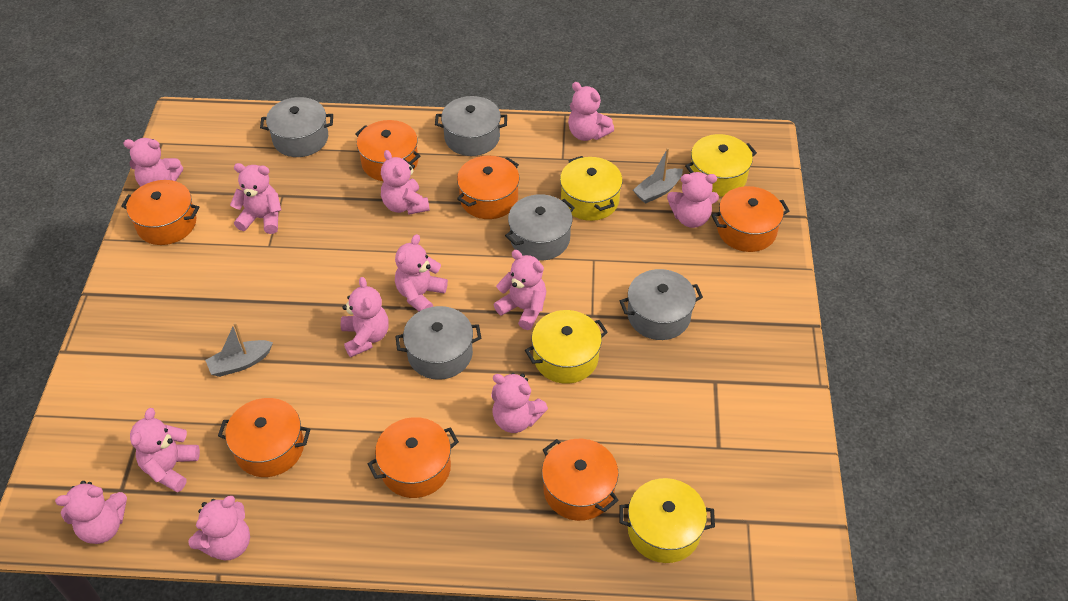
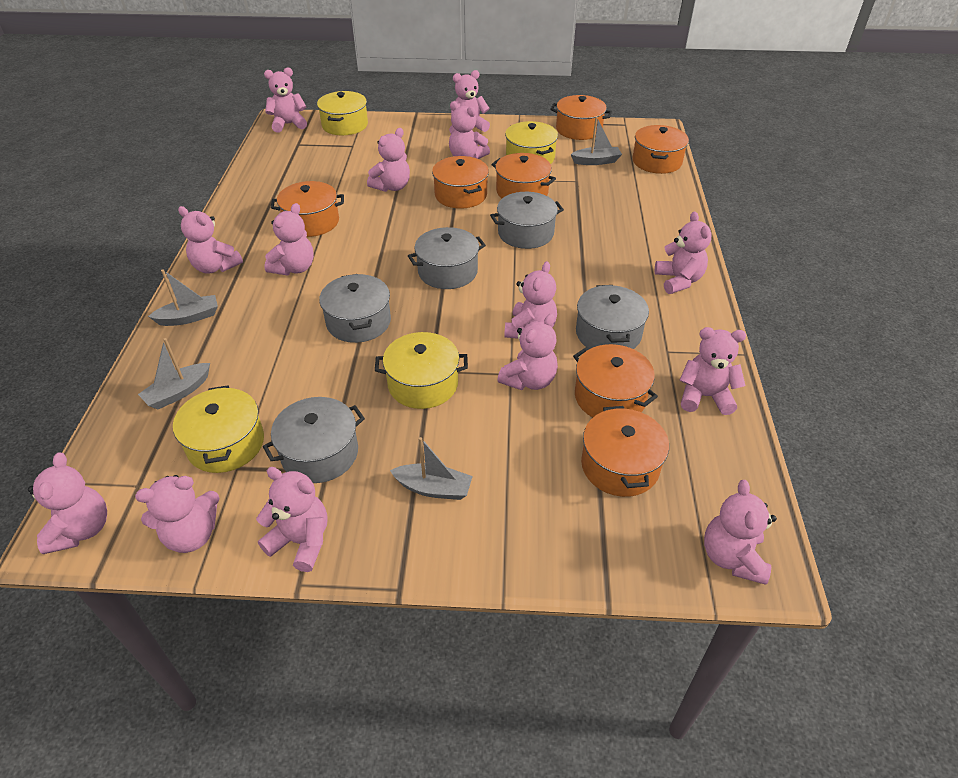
grey boat: 2 -> 4
pink teddy bear: 12 -> 14

